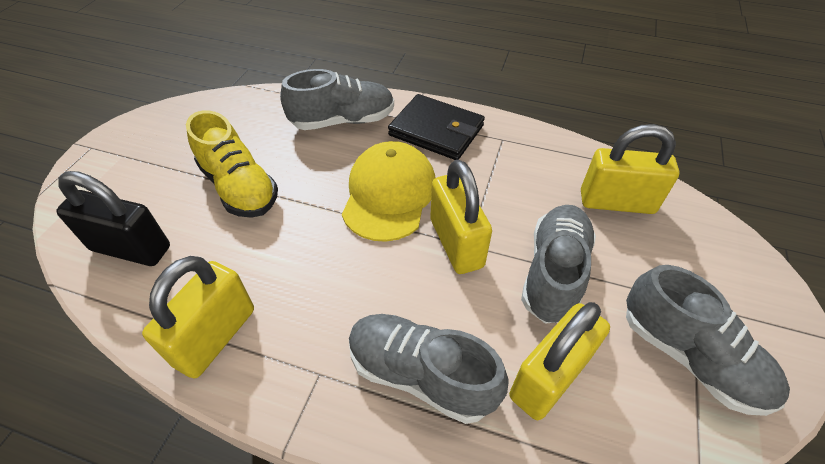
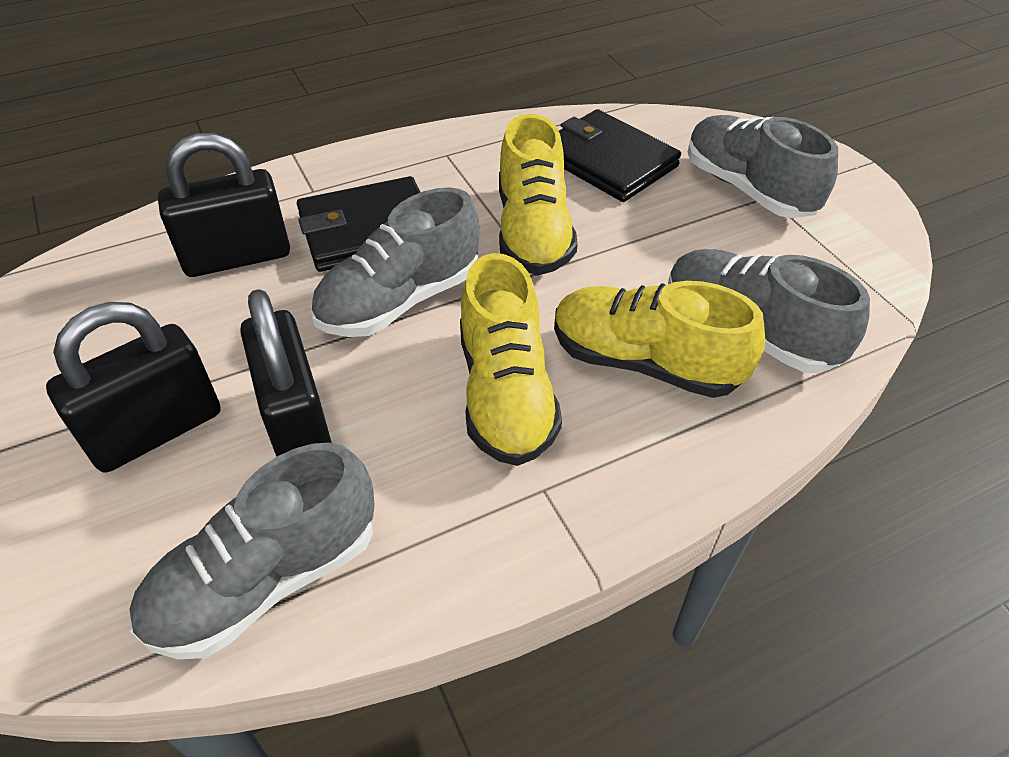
black padlock: 1 -> 3
black wallet: 1 -> 2
yellow cap: 1 -> 0
yellow padlock: 4 -> 0
yellow shoe: 1 -> 3

